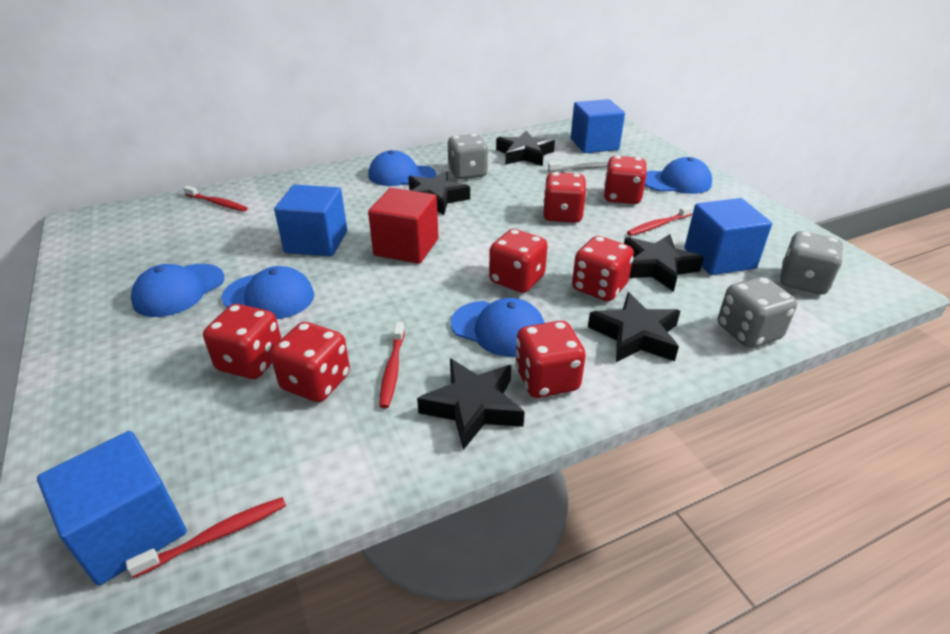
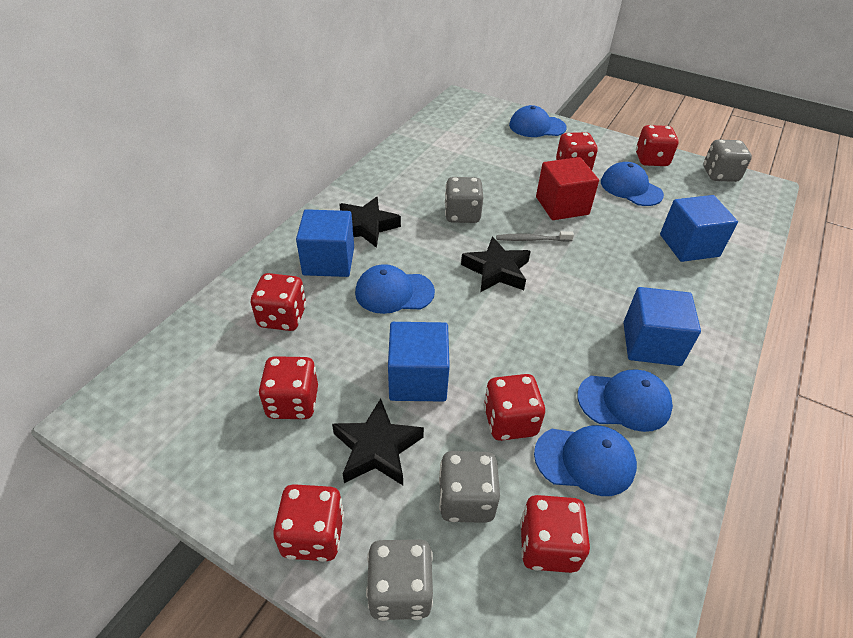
black star: 5 -> 3
grey dice: 3 -> 4
red toothbrush: 4 -> 0

